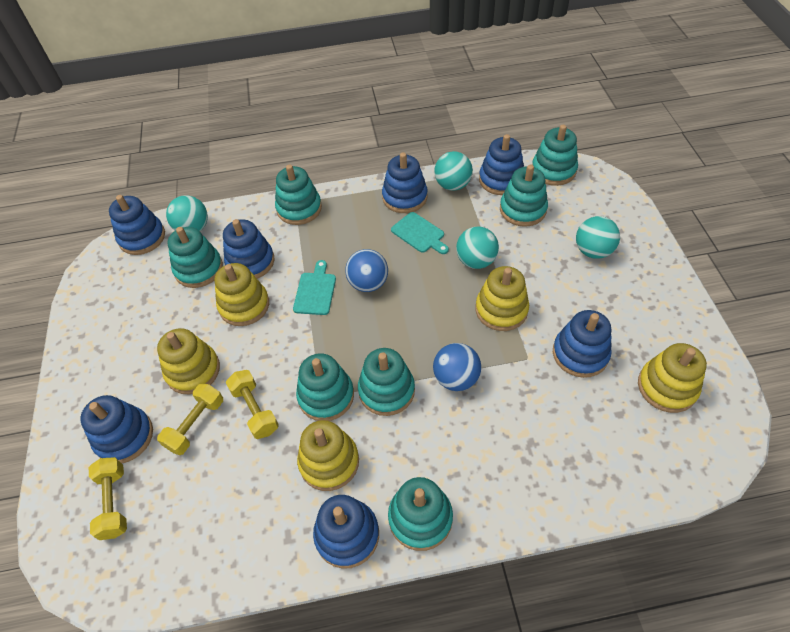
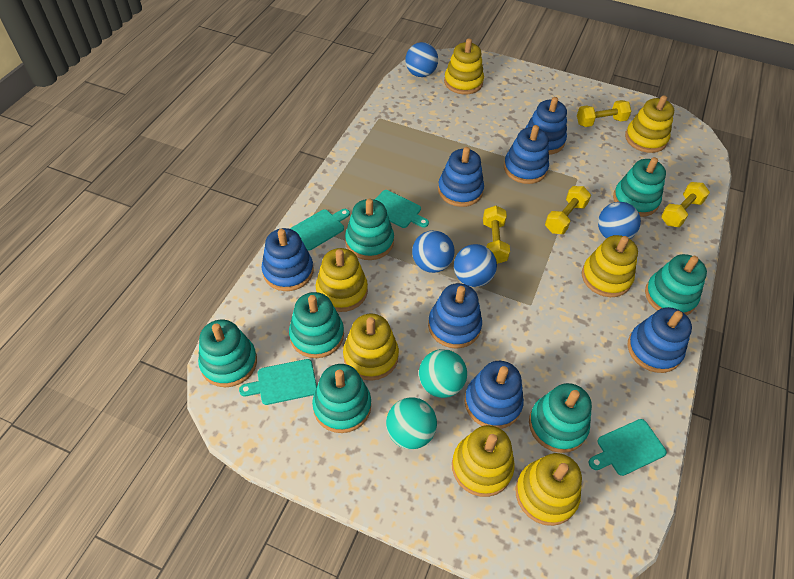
blue ball: 2 -> 4
turquoise ball: 4 -> 2
turquoise cutting board: 2 -> 4
yellow dumbbell: 3 -> 4
yellow stacking toy: 5 -> 7

